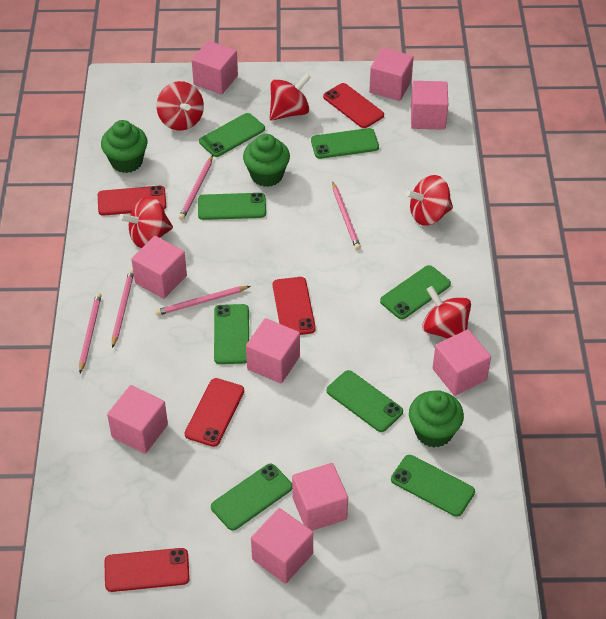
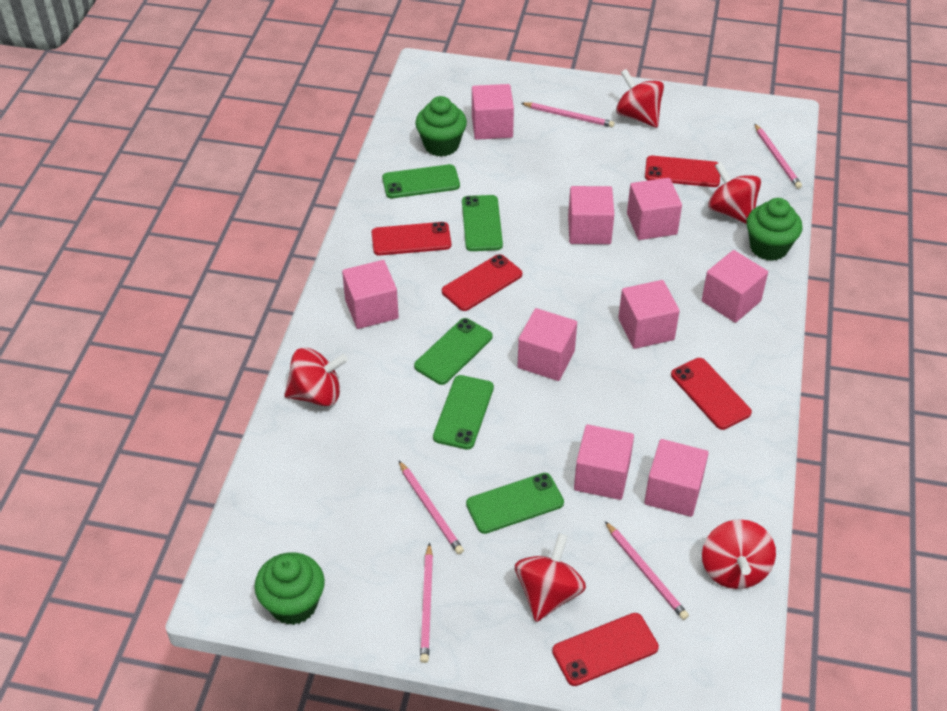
green phone: 8 -> 5

